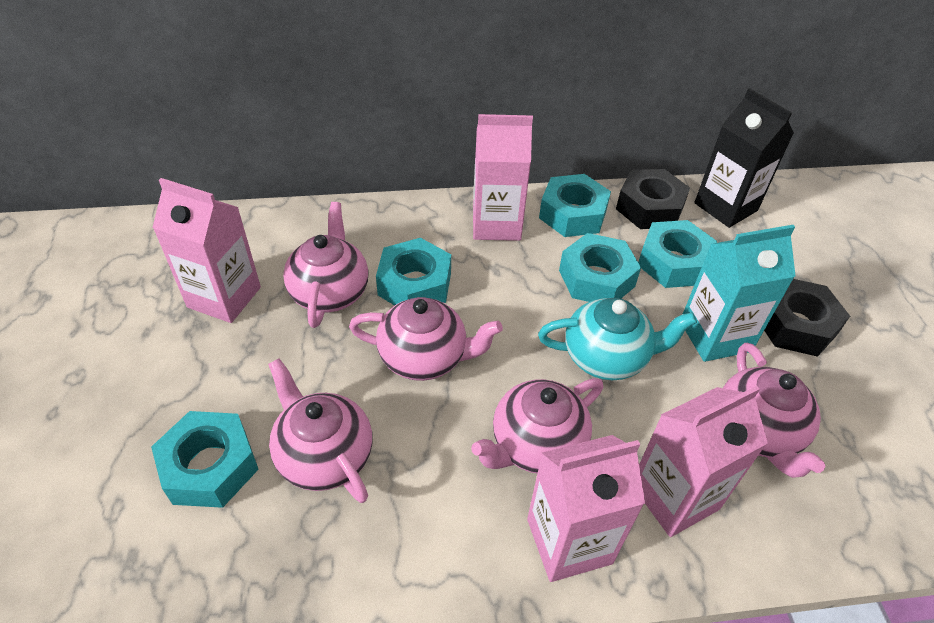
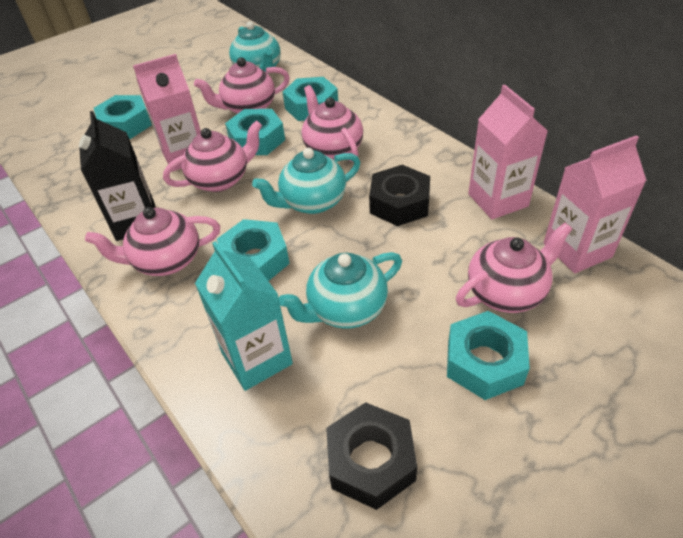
pink carton: 4 -> 3
turquoise teapot: 1 -> 3

